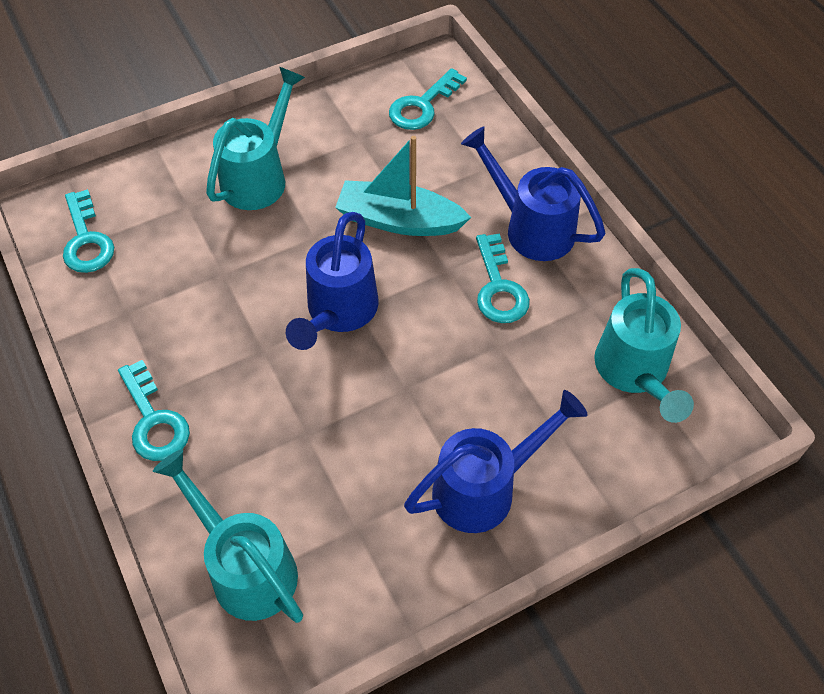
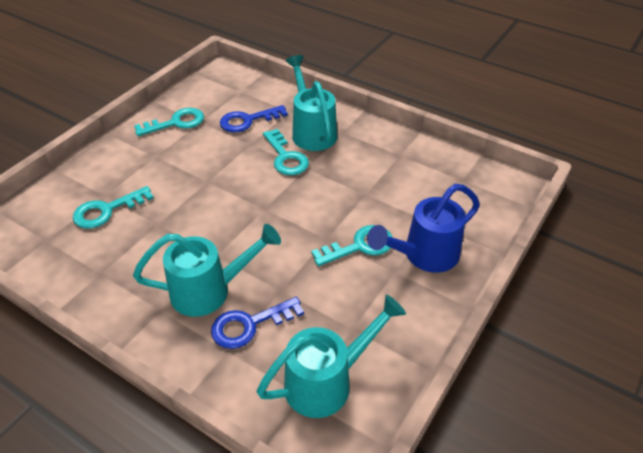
blue key: 0 -> 2
blue watering can: 3 -> 1
turquoise boat: 1 -> 0

